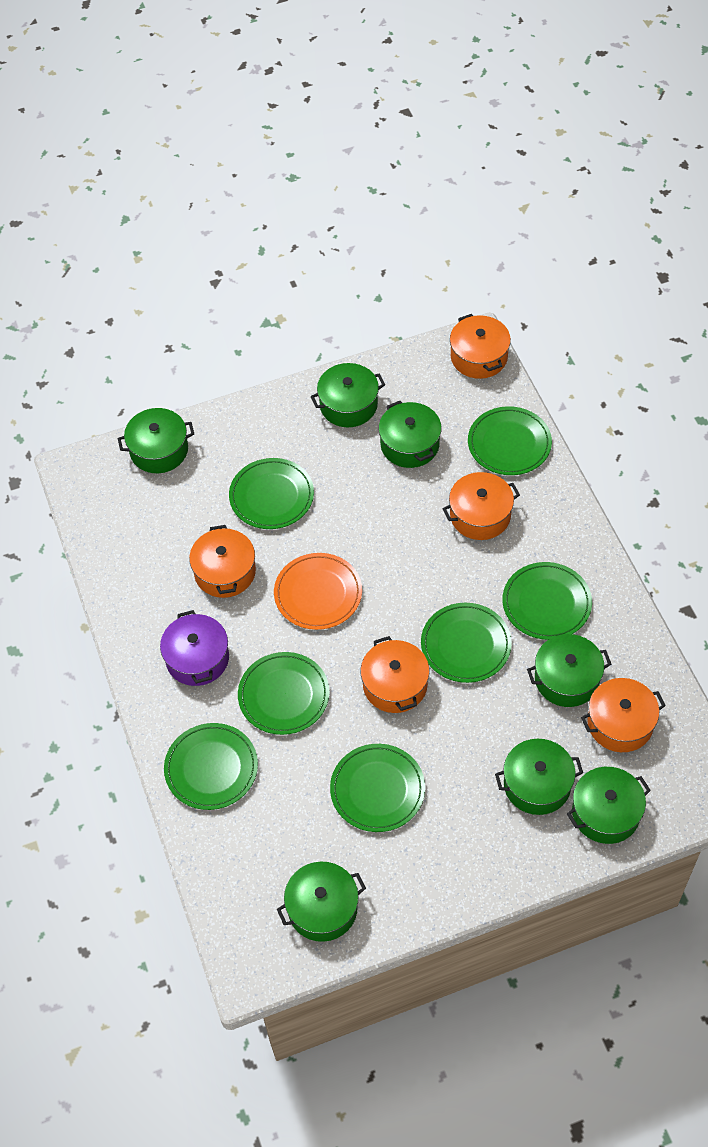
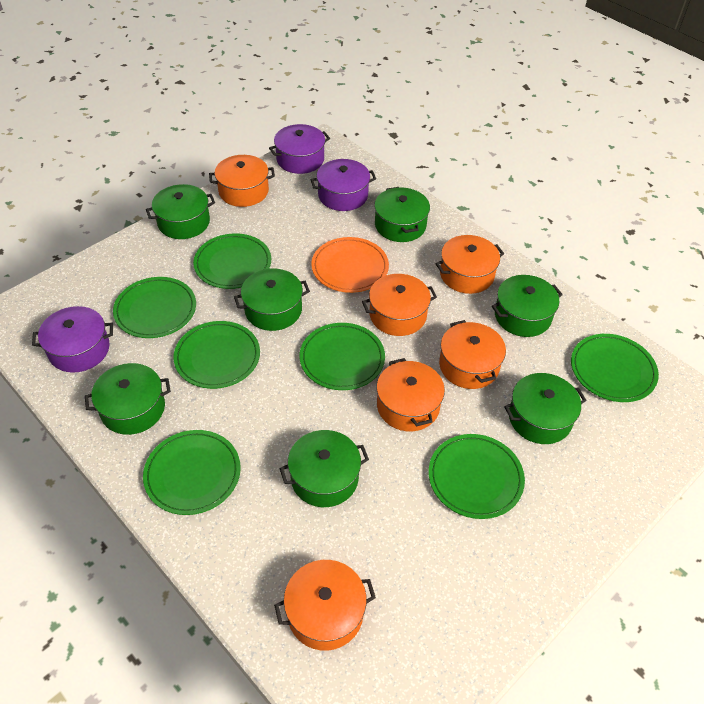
orange pot: 5 -> 6
purple pot: 1 -> 3

